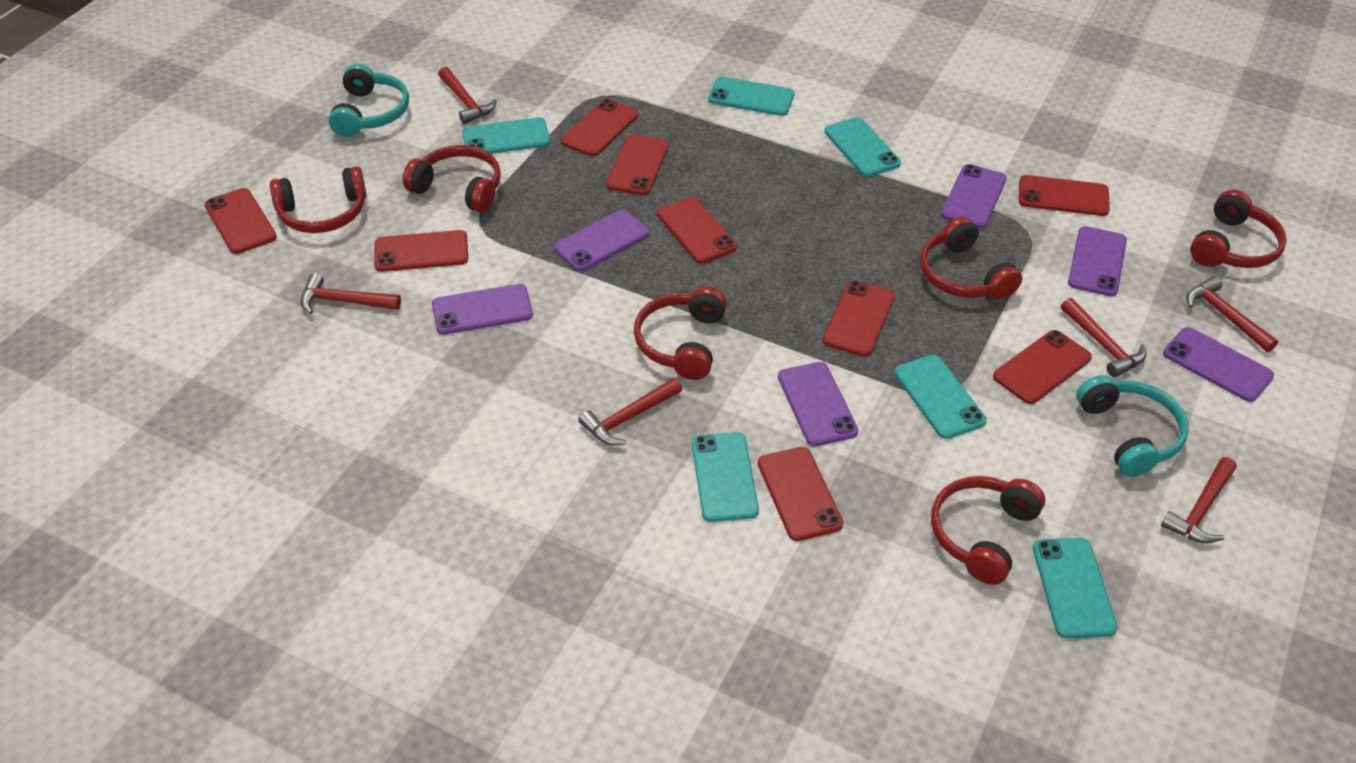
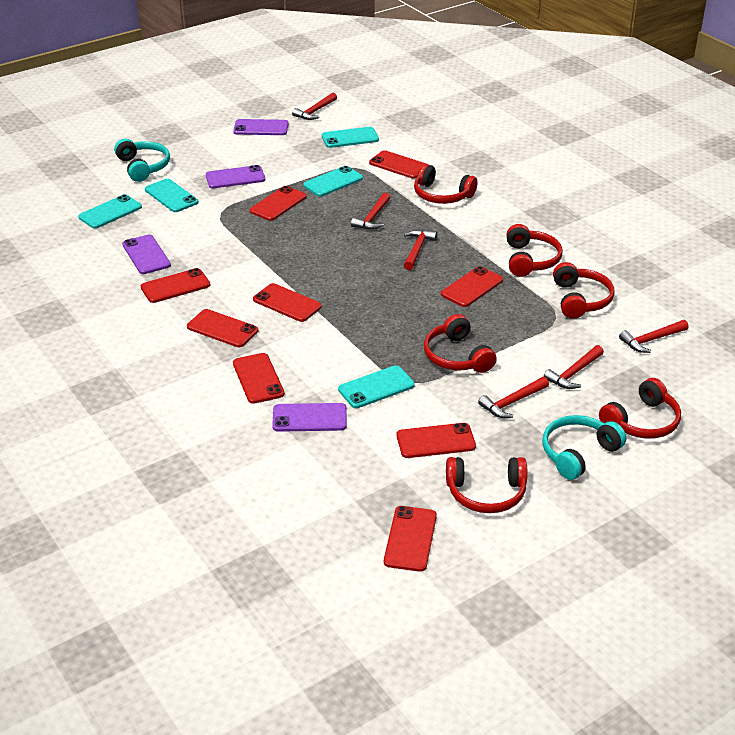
purple phone: 6 -> 4
turquoise phone: 6 -> 5

